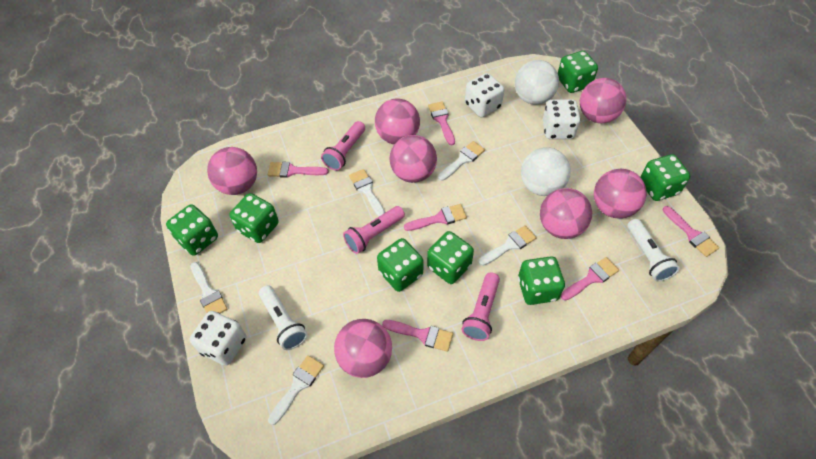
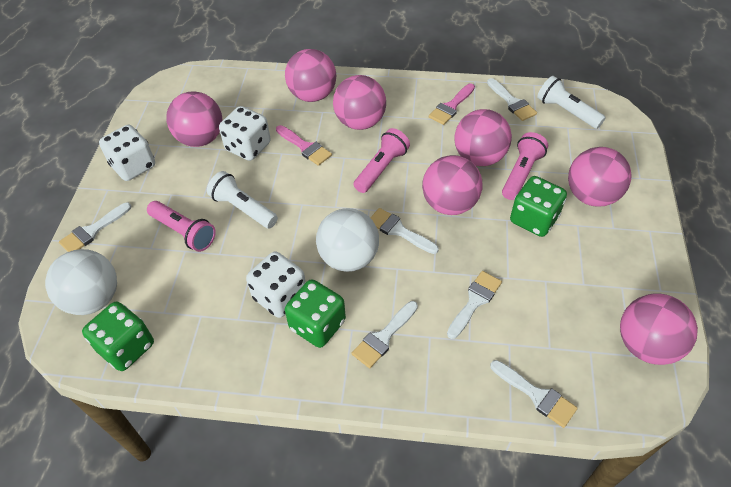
green dice: 7 -> 3
pink brush: 6 -> 2
white brush: 5 -> 6

